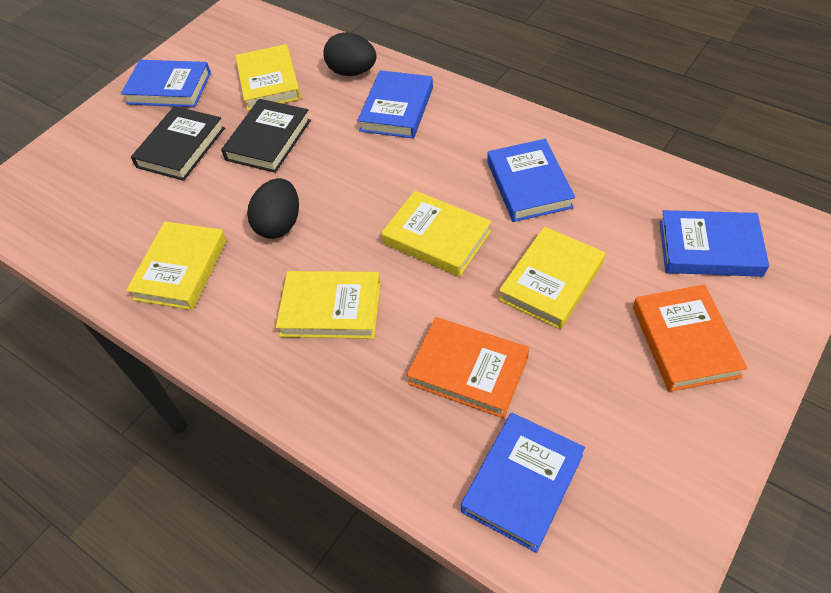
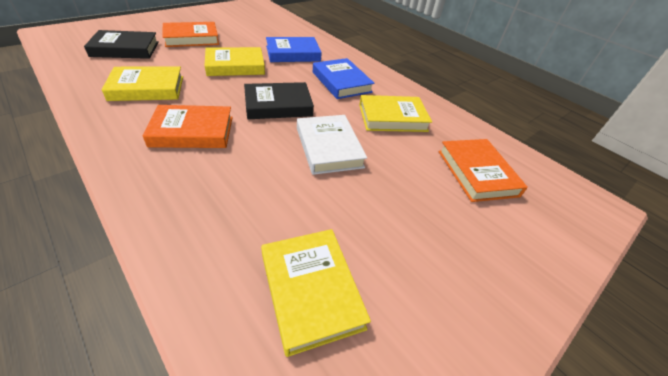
black egg: 2 -> 0
blue book: 5 -> 2
orange book: 2 -> 3
white book: 0 -> 1
yellow book: 5 -> 4

